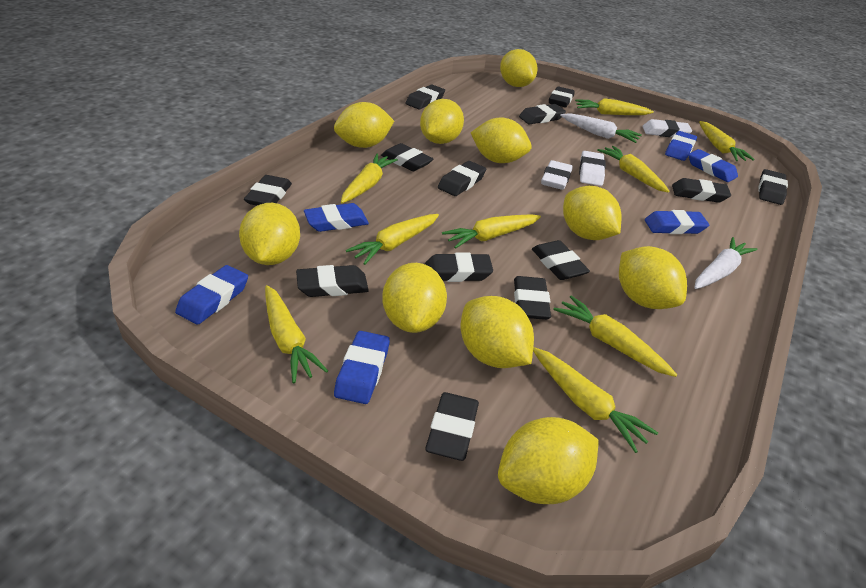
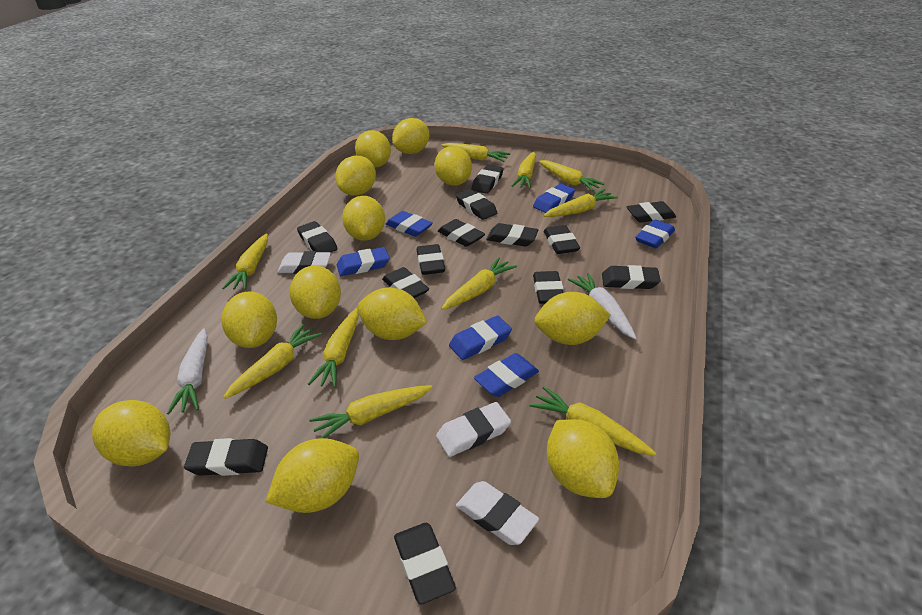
yellow carrot: 9 -> 10
yellow lemon: 10 -> 12

